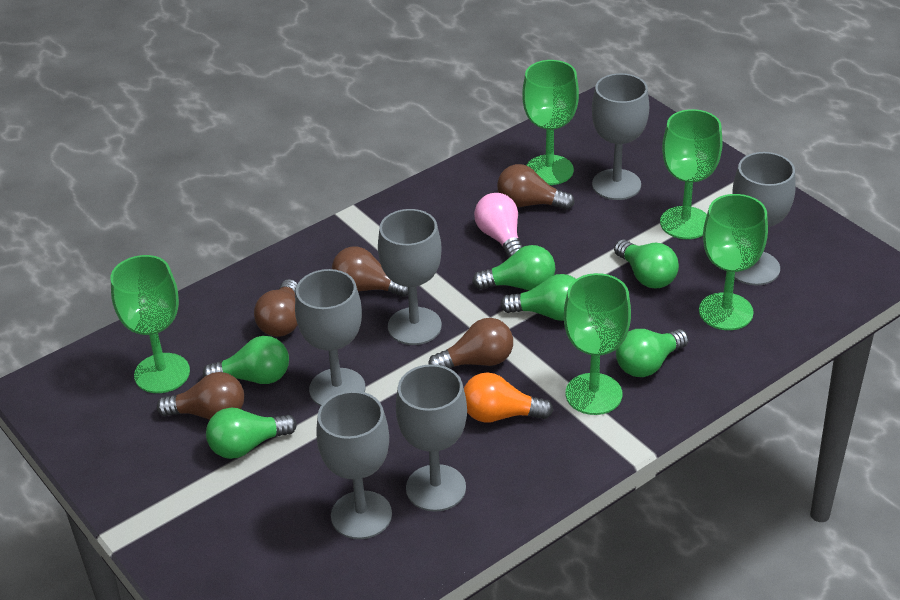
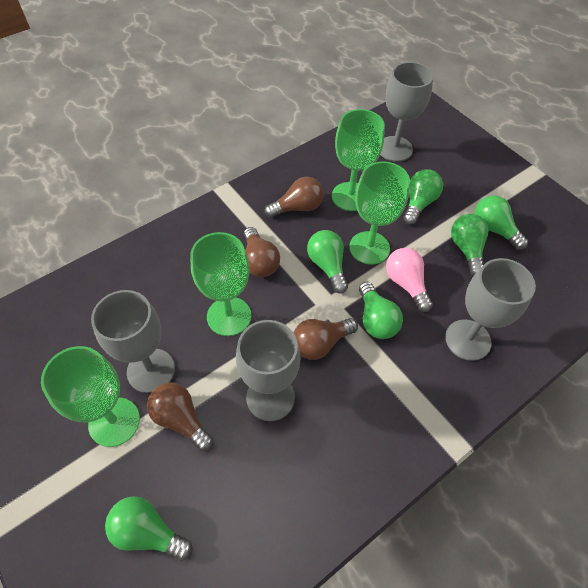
brown light bulb: 5 -> 4
green goblet: 5 -> 4
grey goblet: 6 -> 4
orange light bulb: 1 -> 0

